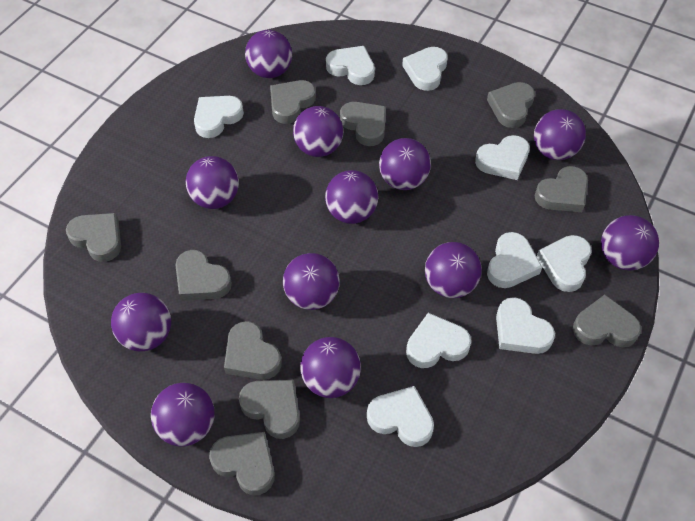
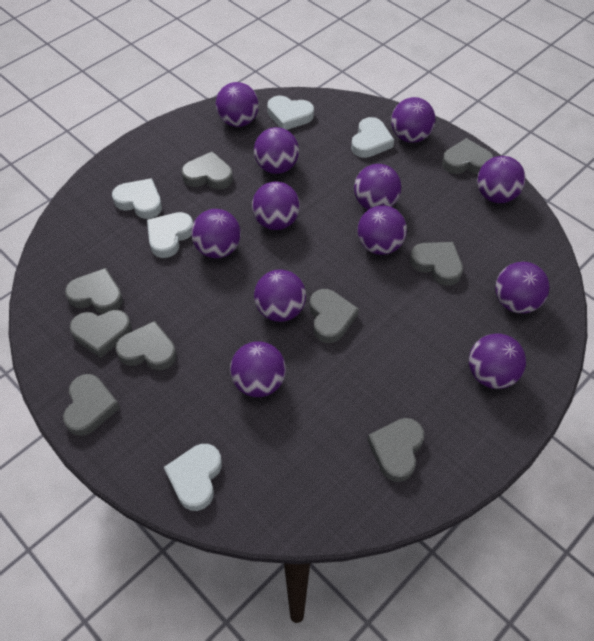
grey heart: 10 -> 9
white heart: 9 -> 5

